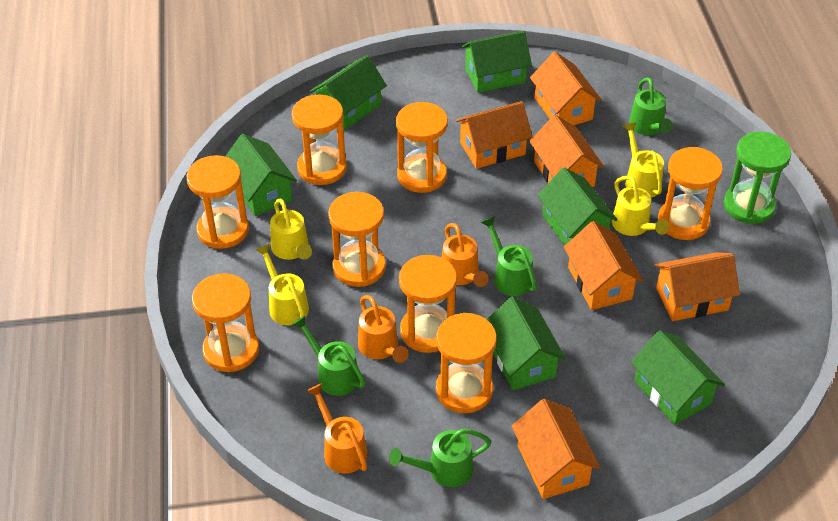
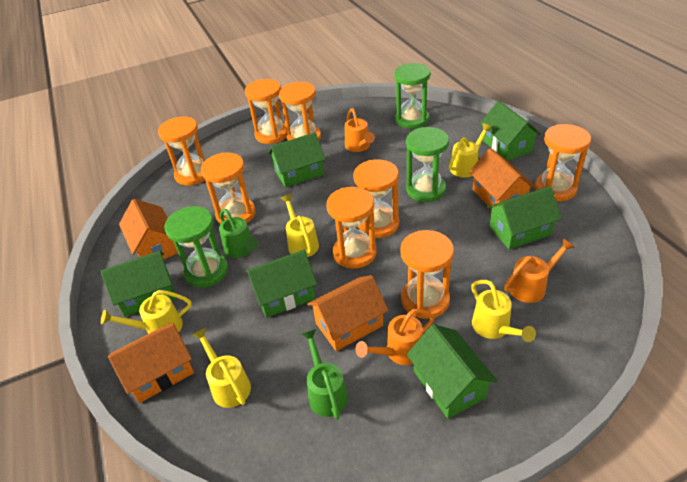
green hourglass: 1 -> 3
green watering can: 4 -> 2
orange house: 6 -> 4
yellow watering can: 4 -> 5

